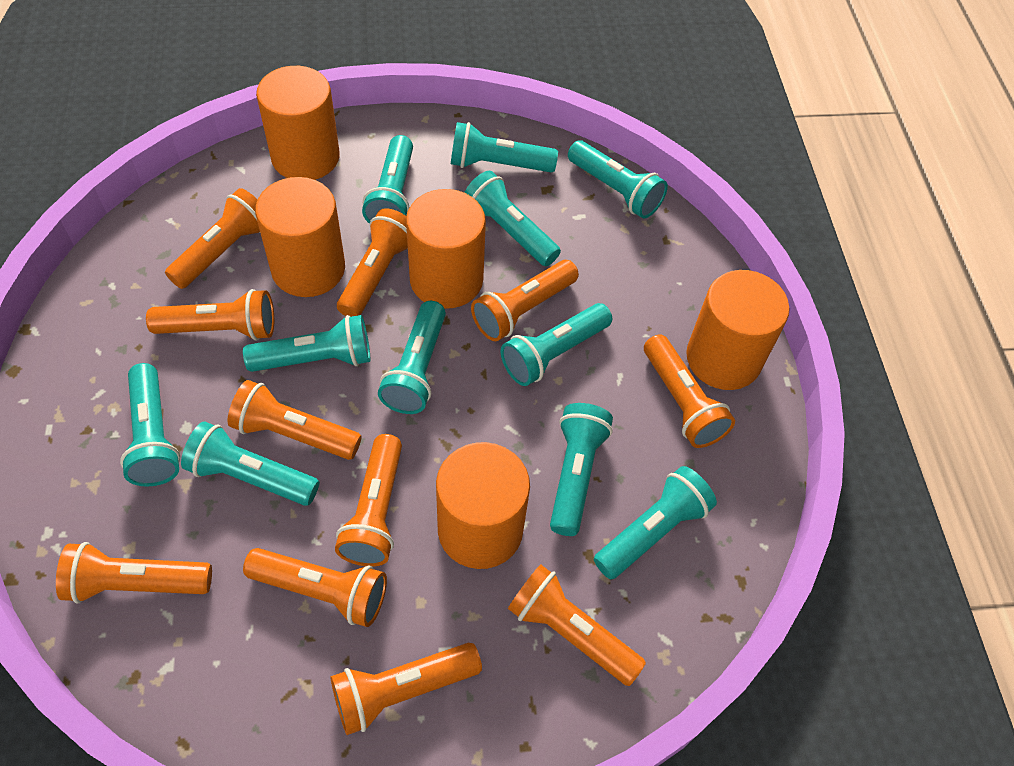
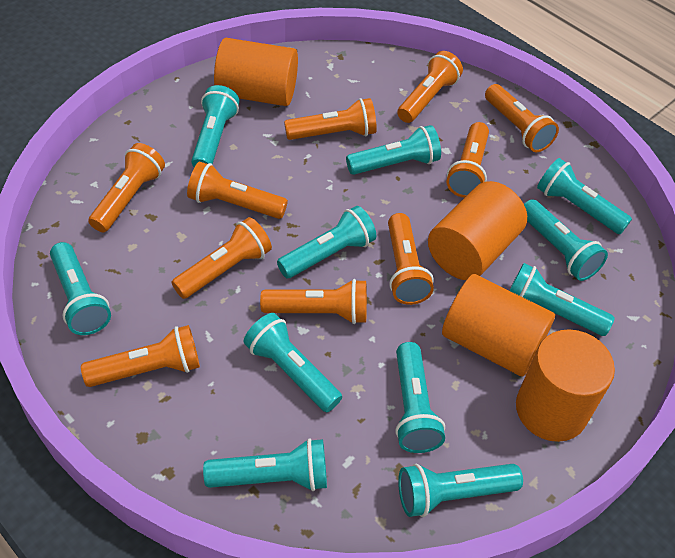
orange cylinder: 5 -> 4
orange flashlight: 11 -> 10

